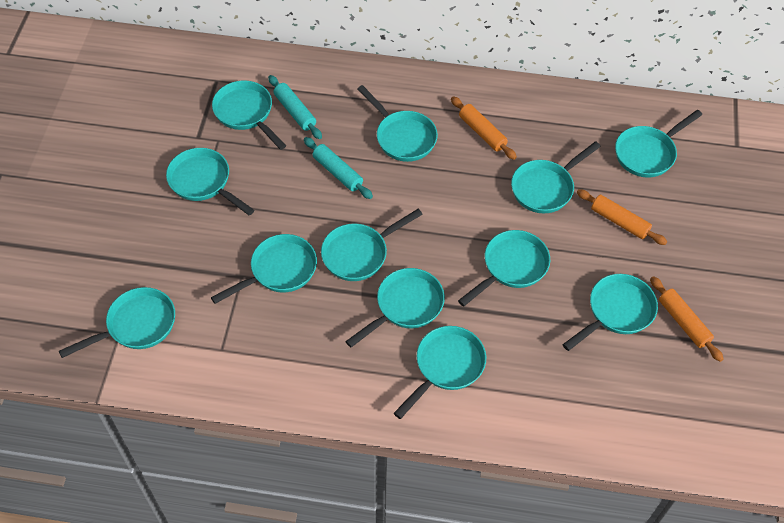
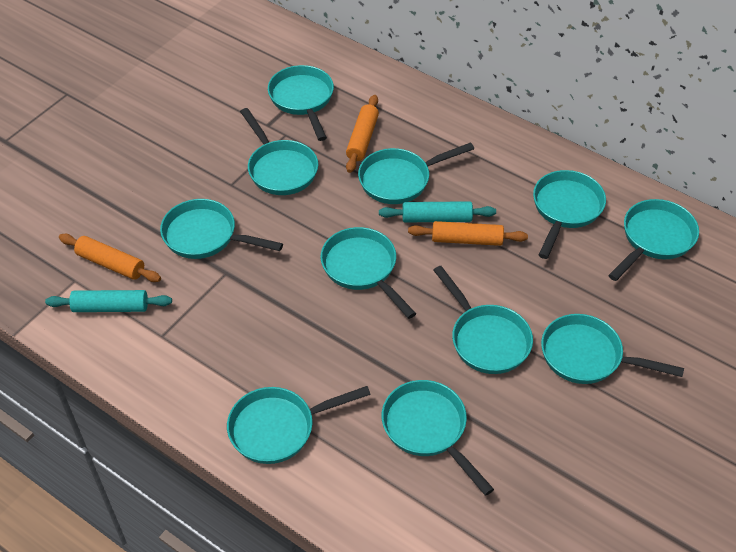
turquoise pan: 12 -> 11

